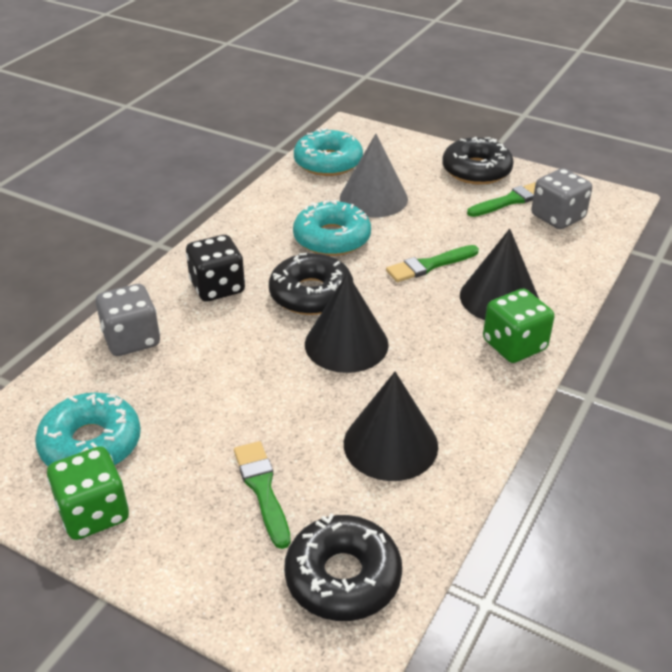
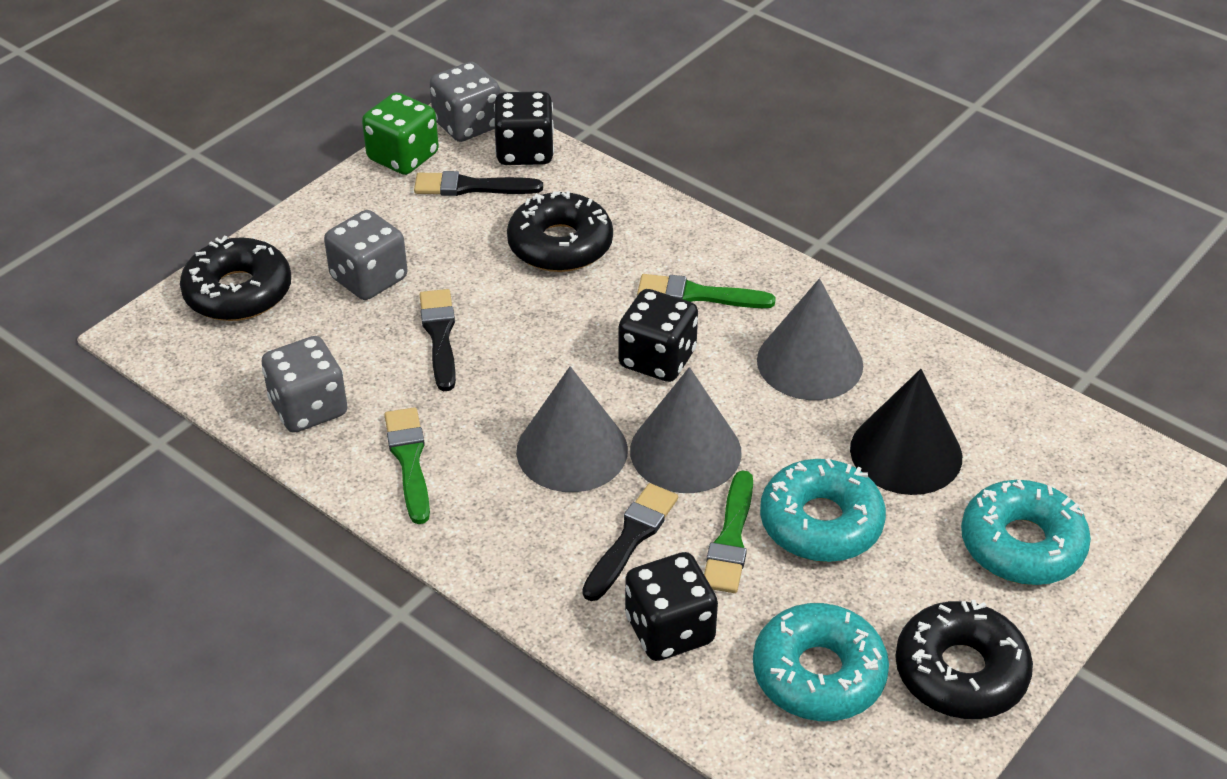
black brush: 0 -> 3
black cone: 3 -> 1
black dice: 1 -> 3
green dice: 2 -> 1
grey cone: 1 -> 3
grey dice: 2 -> 3

